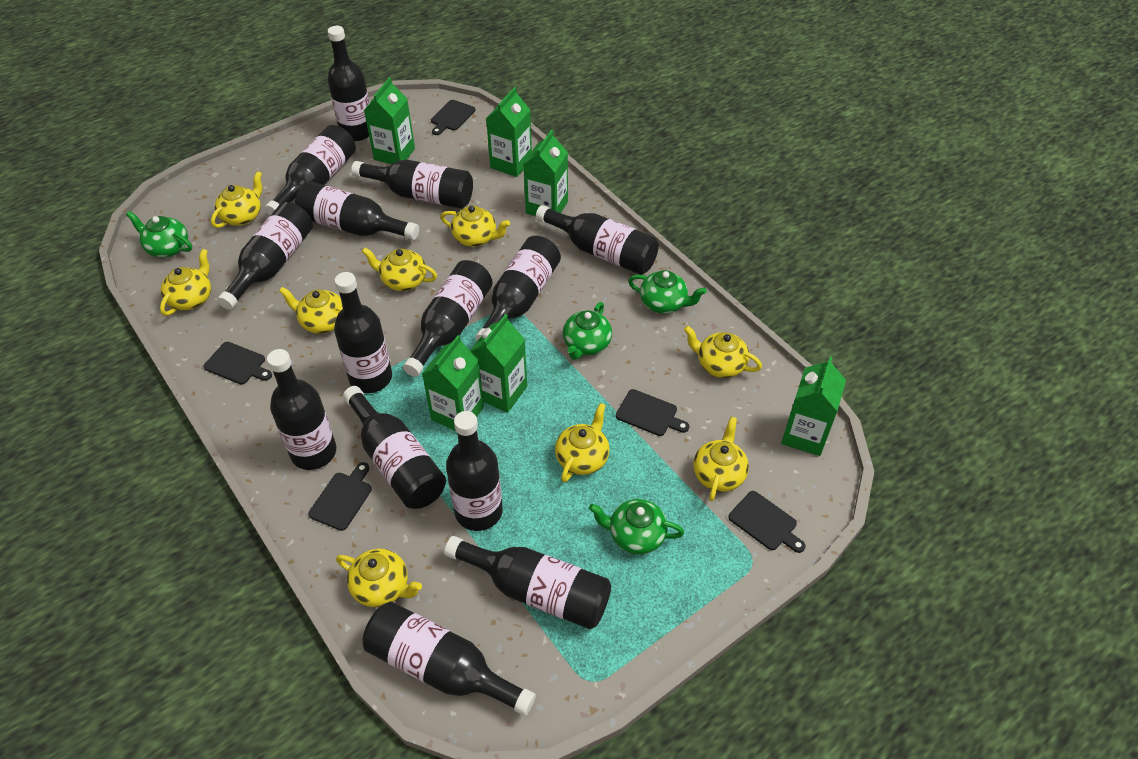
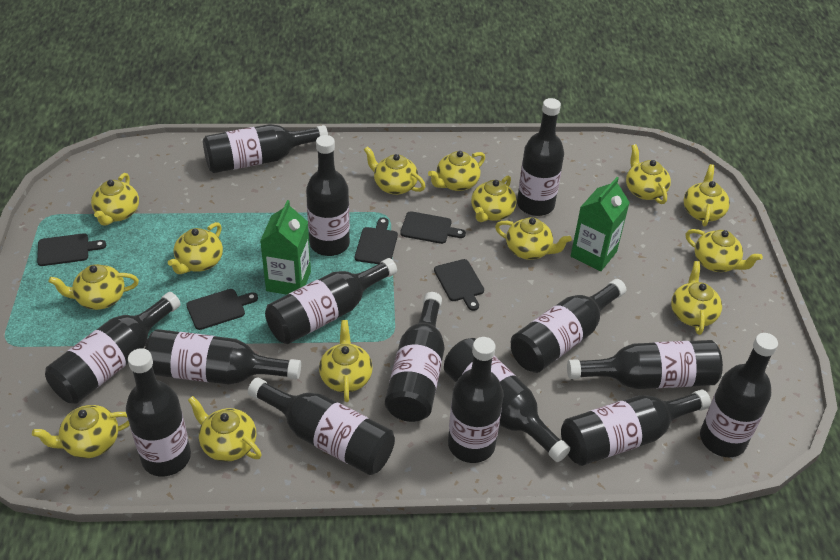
black bottle: 14 -> 15
green carton: 6 -> 2
green teapot: 4 -> 0
yellow teapot: 9 -> 14

